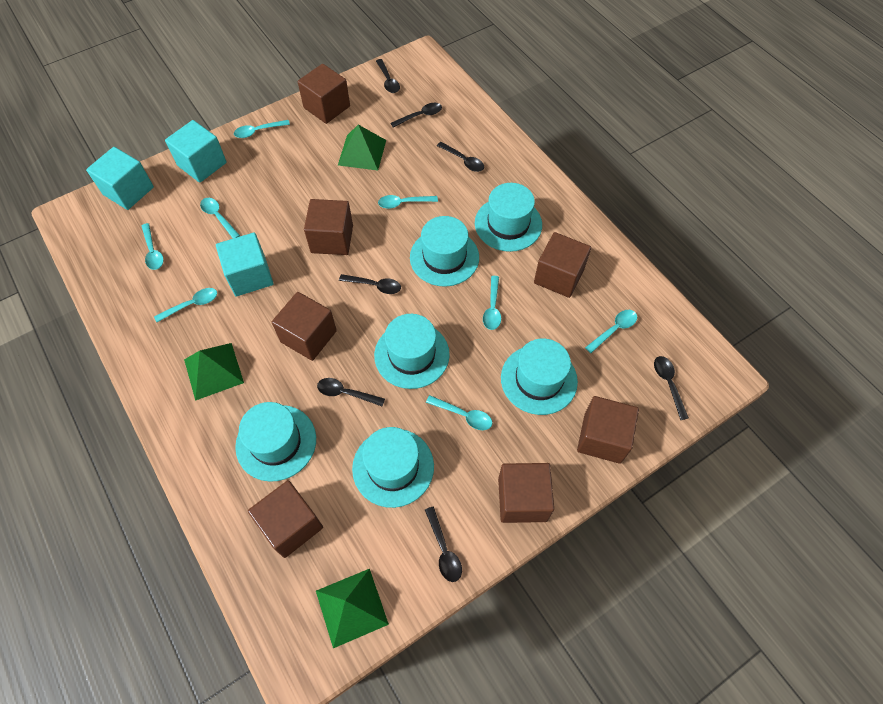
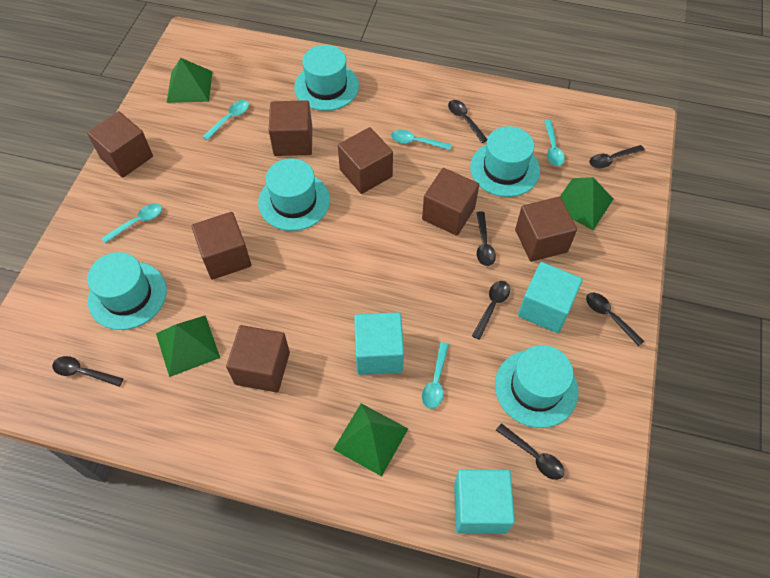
green pyramid: 3 -> 4
turquoise hat: 6 -> 5
turquoise spoon: 8 -> 5

